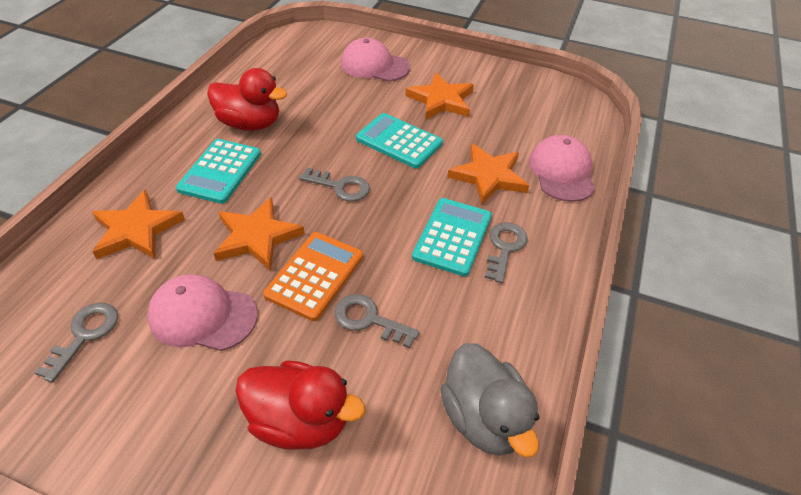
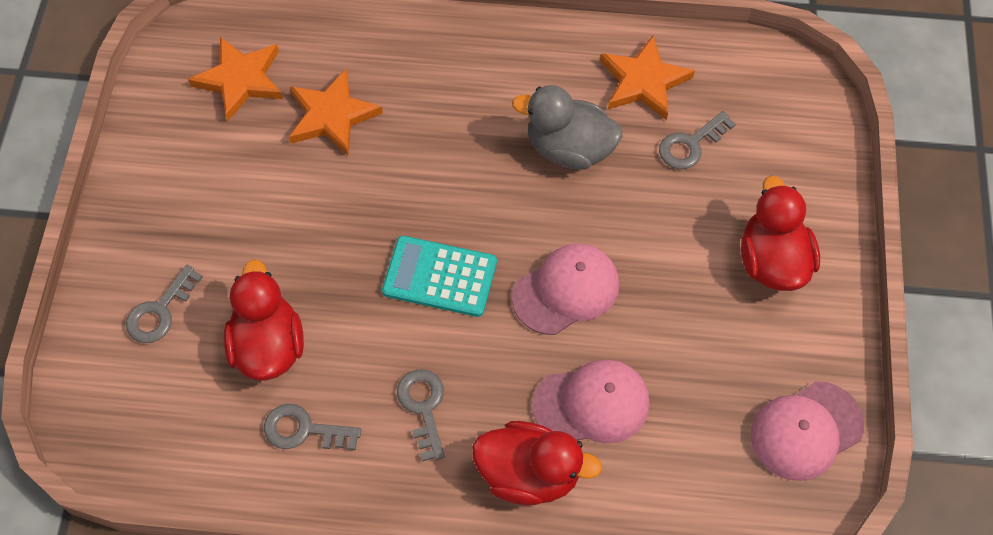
orange calculator: 1 -> 0
orange star: 4 -> 3
red duck: 2 -> 3
turquoise calculator: 3 -> 1

